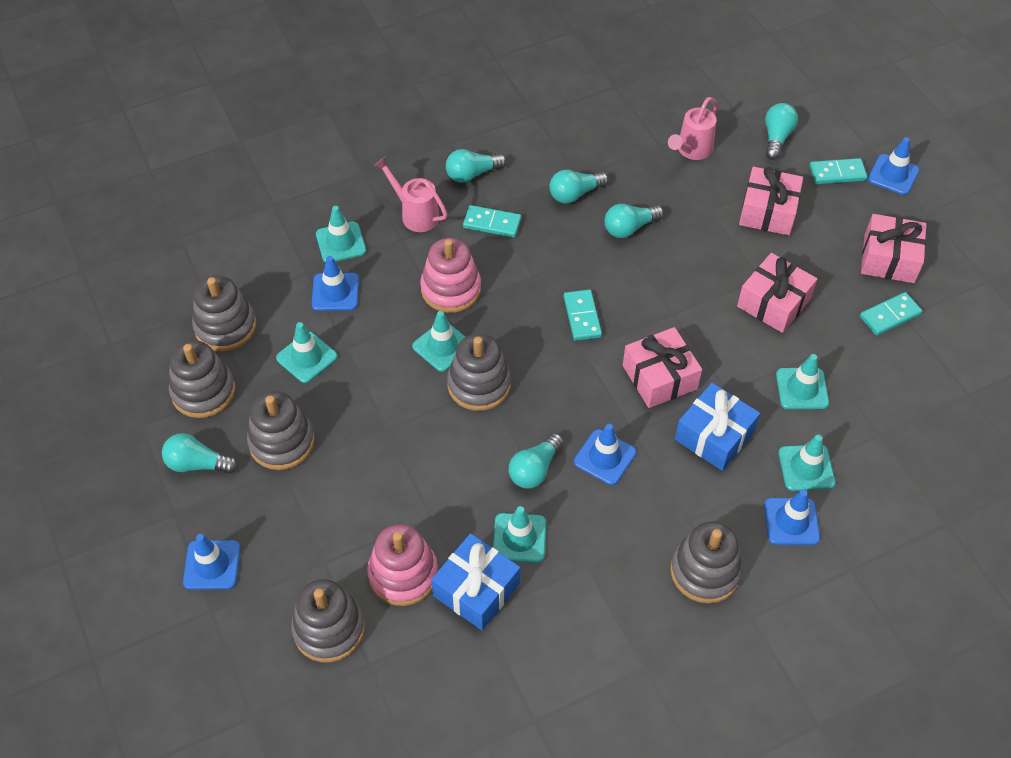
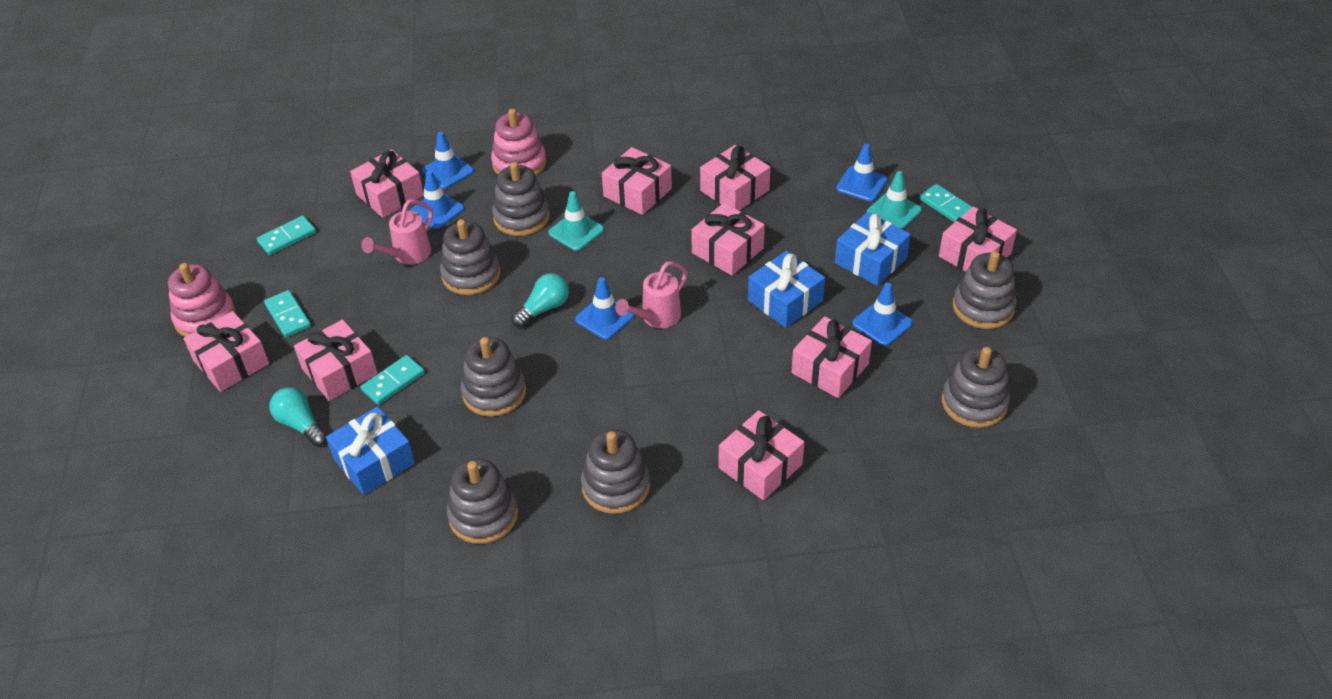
blue gift: 2 -> 3
grey stacking toy: 6 -> 7
pink gift: 4 -> 9
turquoise light bulb: 6 -> 2
turquoise traffic cone: 6 -> 2

